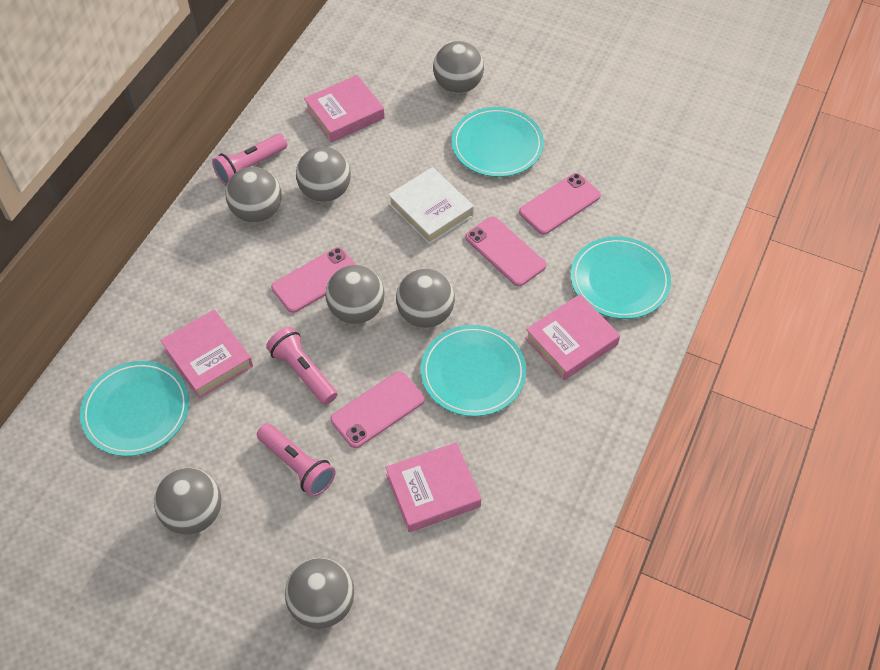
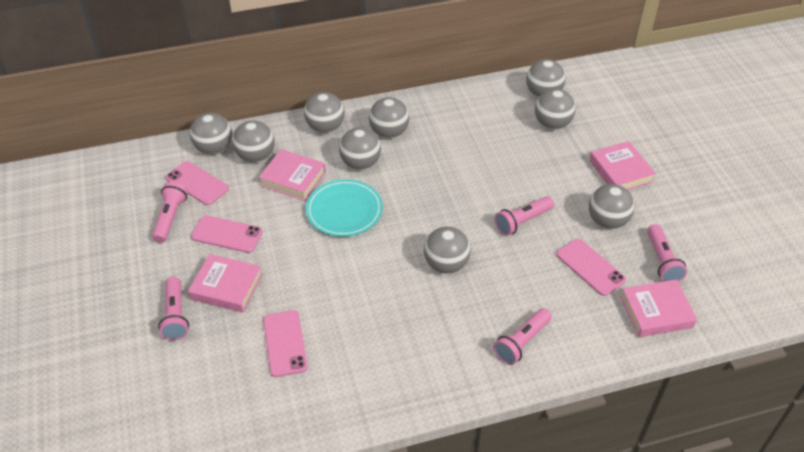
grey ball: 7 -> 9
pink flashlight: 3 -> 5
turquoise plate: 4 -> 1
white book: 1 -> 0

